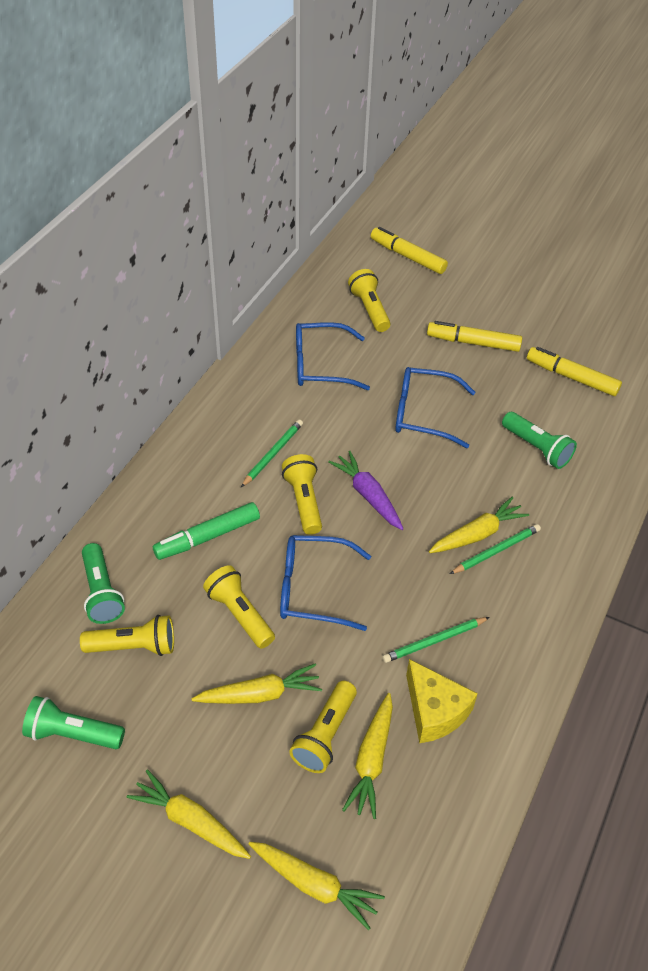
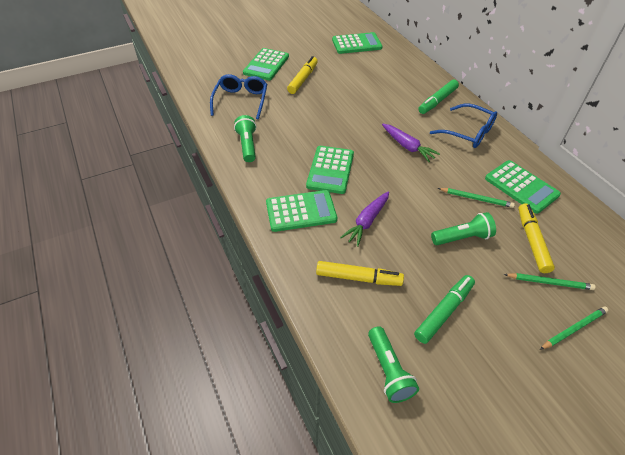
blue glasses: 3 -> 2
green calculator: 0 -> 5
green marker: 1 -> 2
purple carrot: 1 -> 2
yellow carrot: 5 -> 0
yellow cheese: 1 -> 0
yellow flashlight: 5 -> 0

